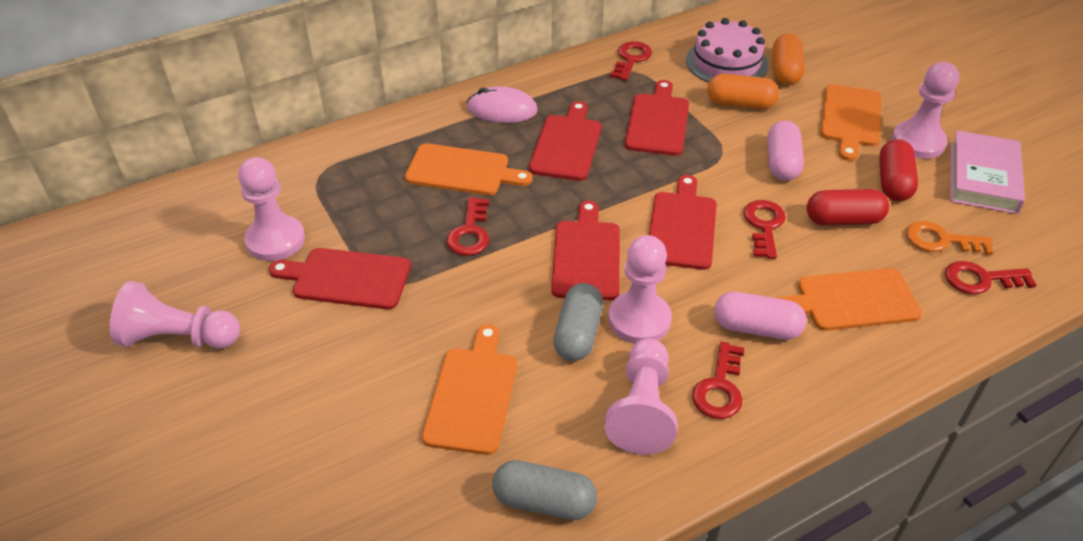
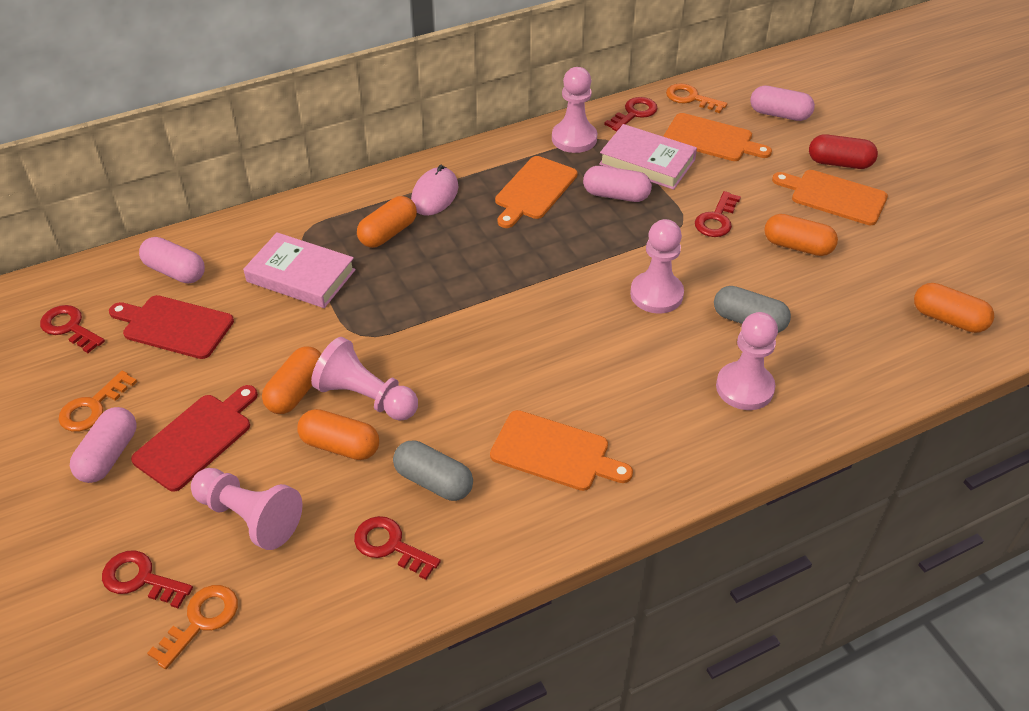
orange capsule: 2 -> 5
orange key: 1 -> 3
pink book: 1 -> 2
pink cake: 1 -> 0
pink capsule: 2 -> 4
red capsule: 2 -> 1
red cutting board: 5 -> 2

